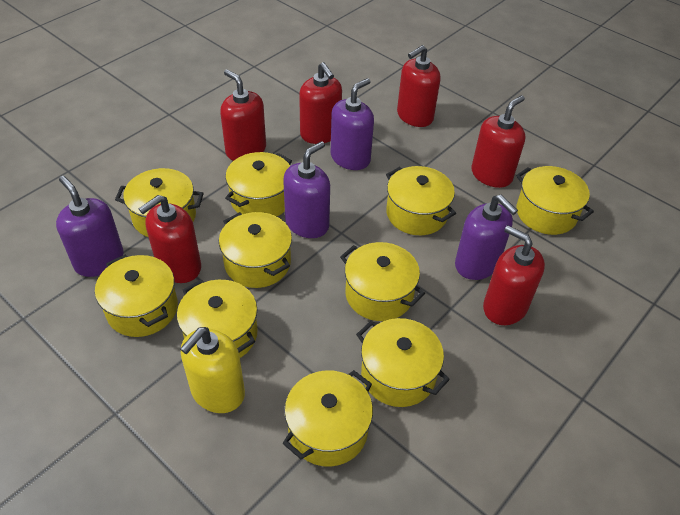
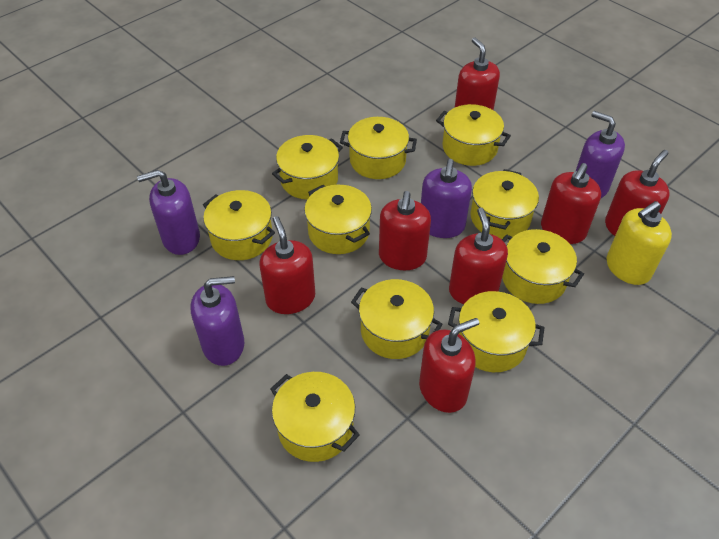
red soap dispenser: 6 -> 7

